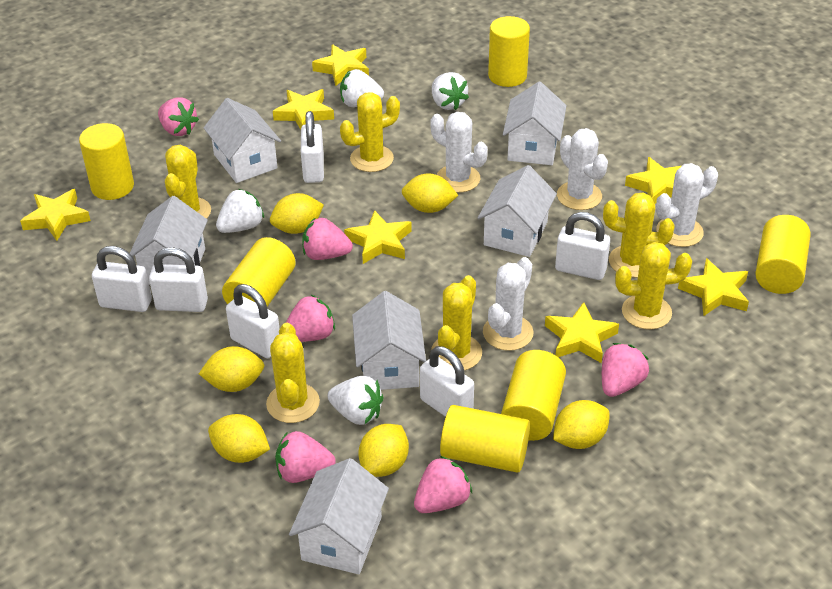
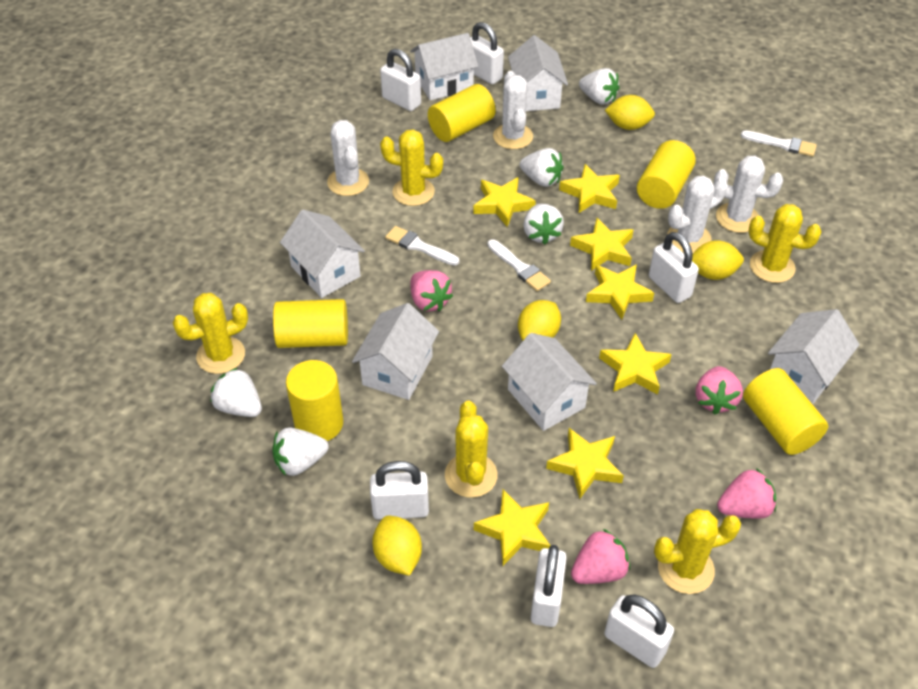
pink strawberry: 6 -> 4
white brush: 0 -> 3
white strawberry: 4 -> 5
yellow cactus: 6 -> 5
yellow cylinder: 6 -> 5
yellow lemon: 6 -> 4

